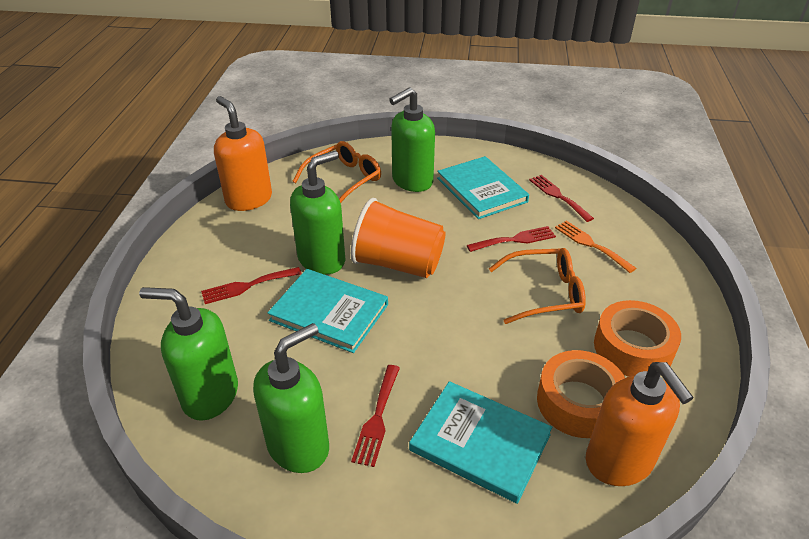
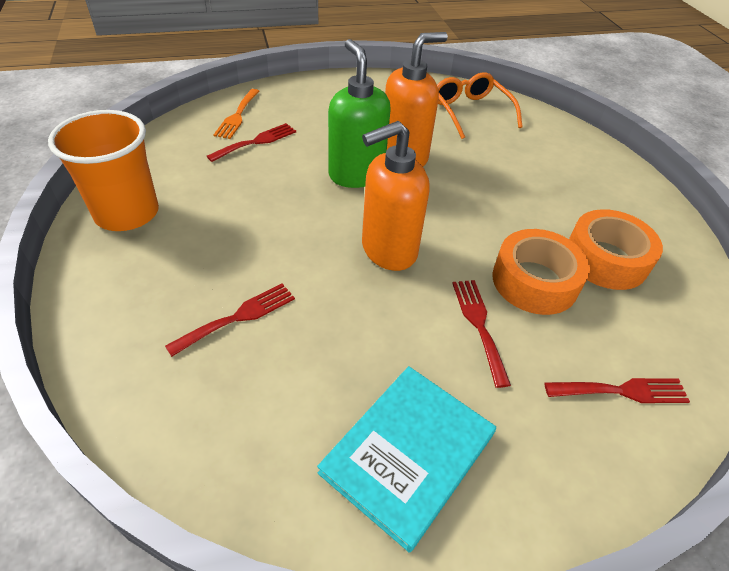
green soap dispenser: 4 -> 1
orange glasses: 2 -> 1
turquoise book: 3 -> 1

